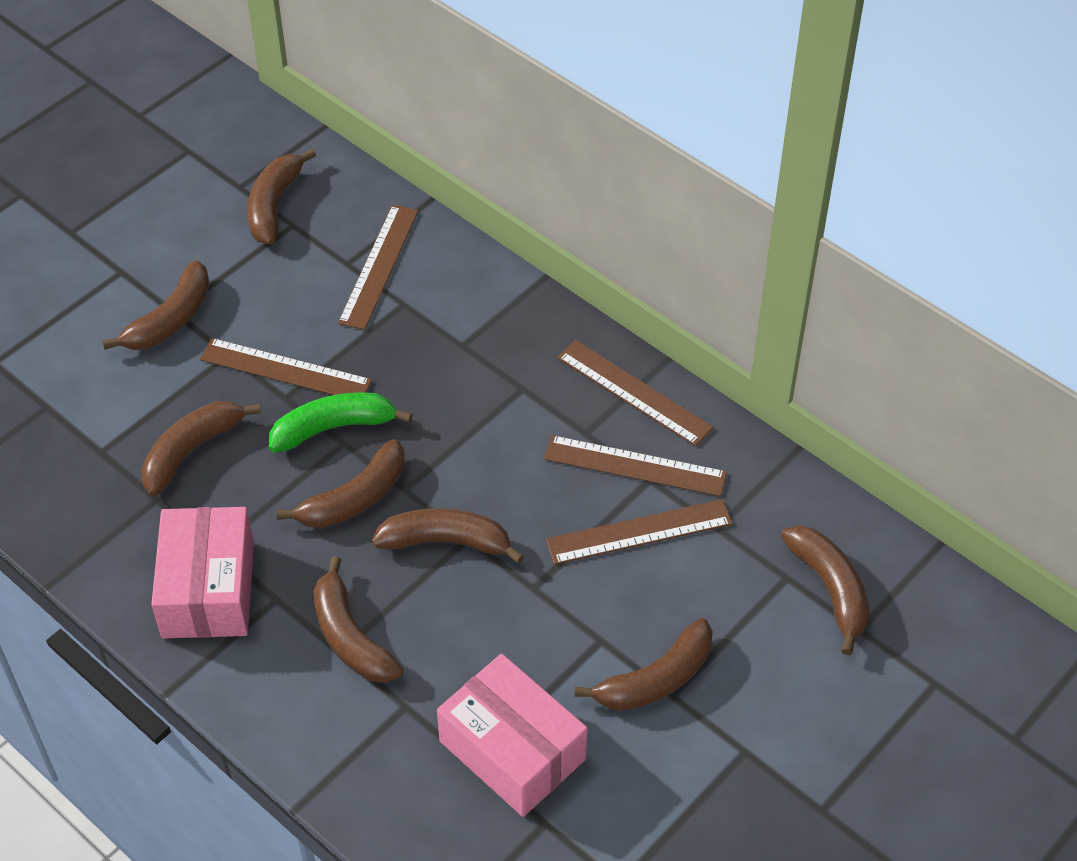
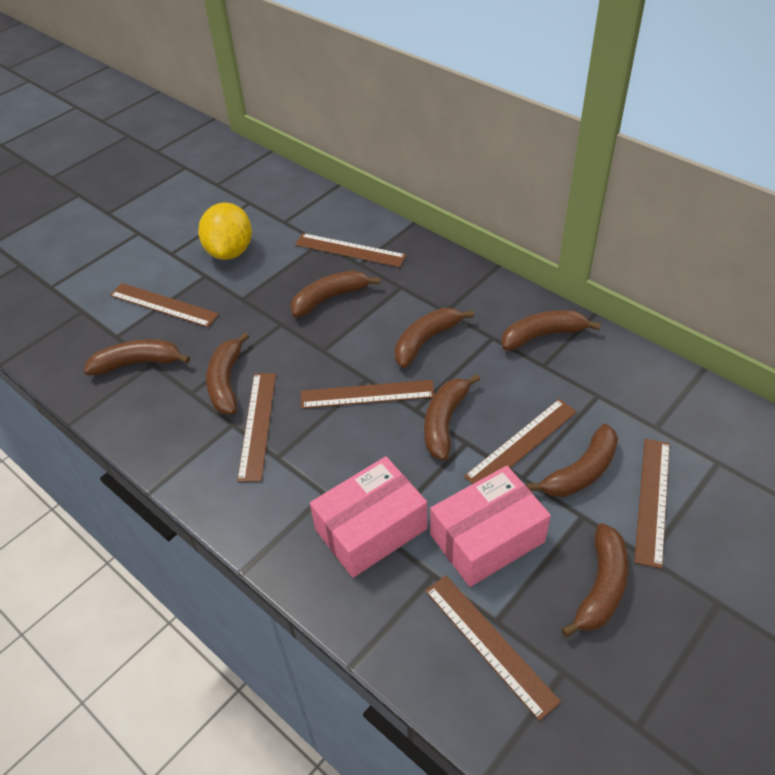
brown ruler: 5 -> 7
green banana: 1 -> 0
yellow lemon: 0 -> 1

